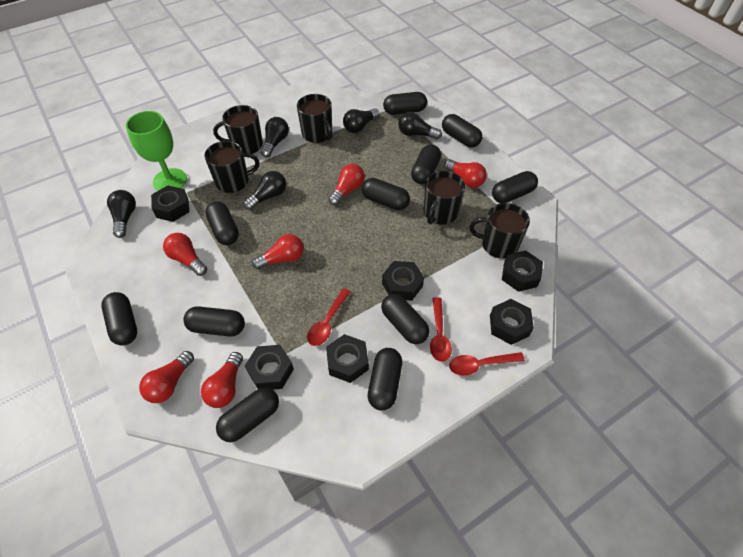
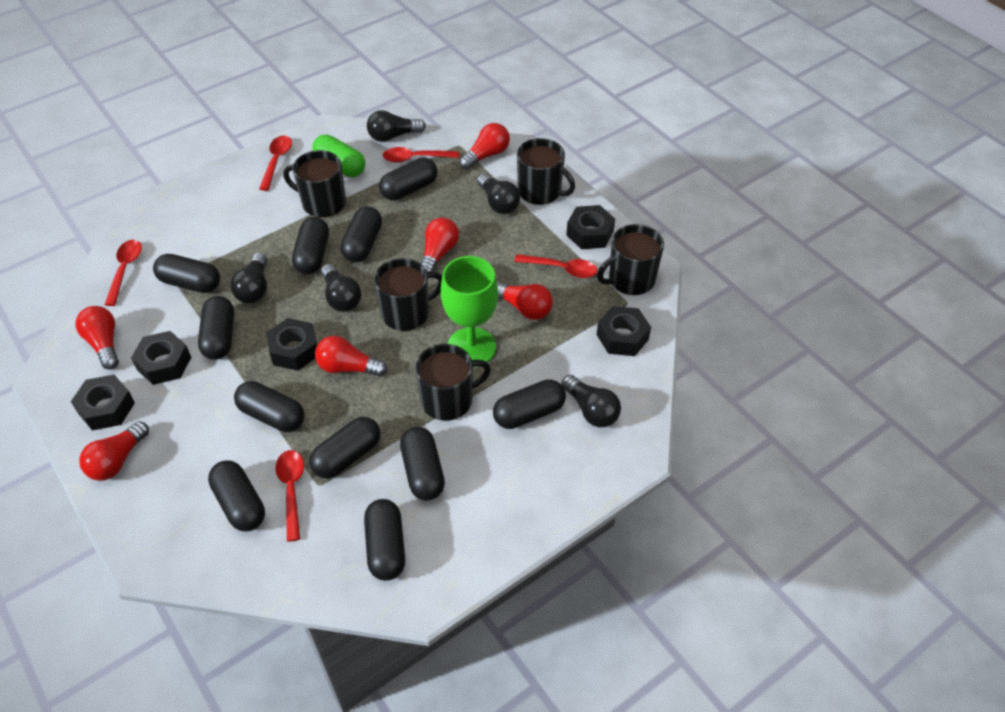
black nut: 6 -> 5
green capsule: 0 -> 1
red spoon: 3 -> 5

